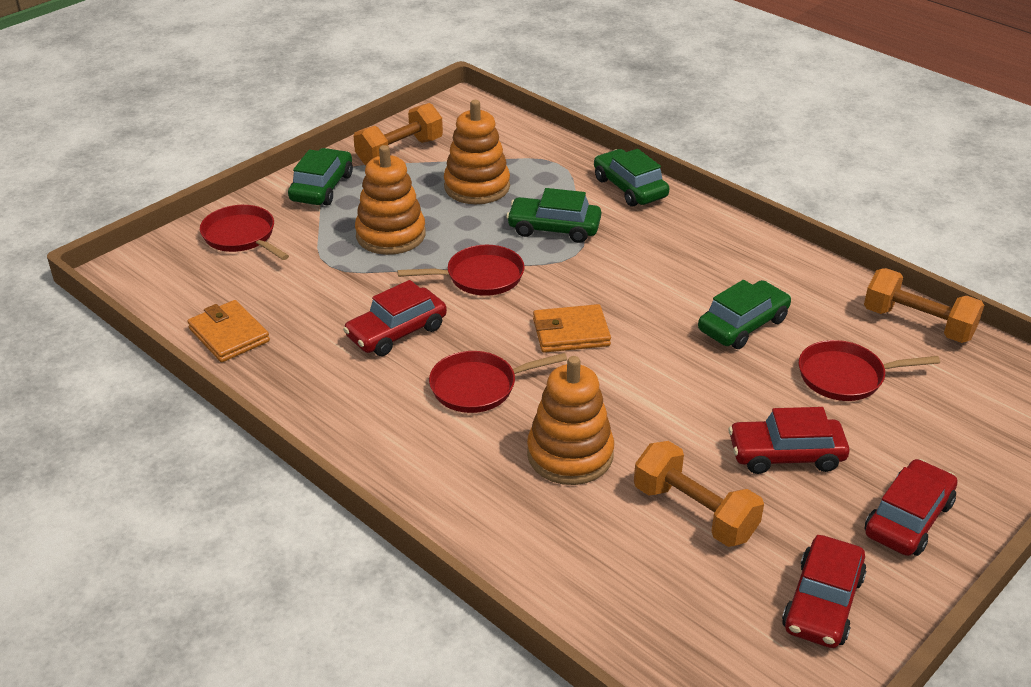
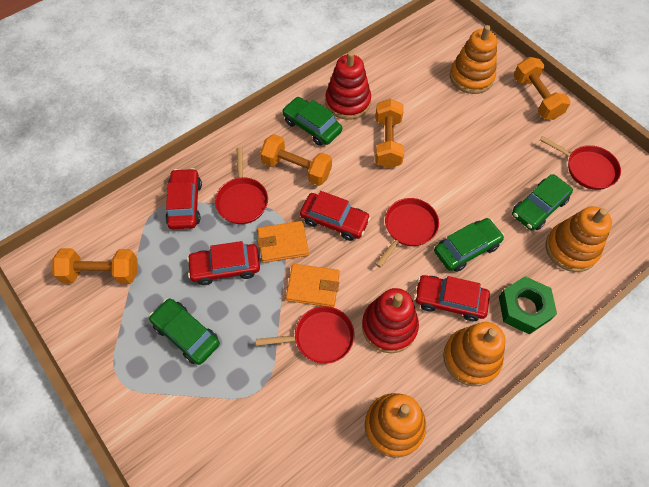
green nut: 0 -> 1
orange dumbbell: 3 -> 4
orange stacking toy: 3 -> 4
red stacking toy: 0 -> 2

